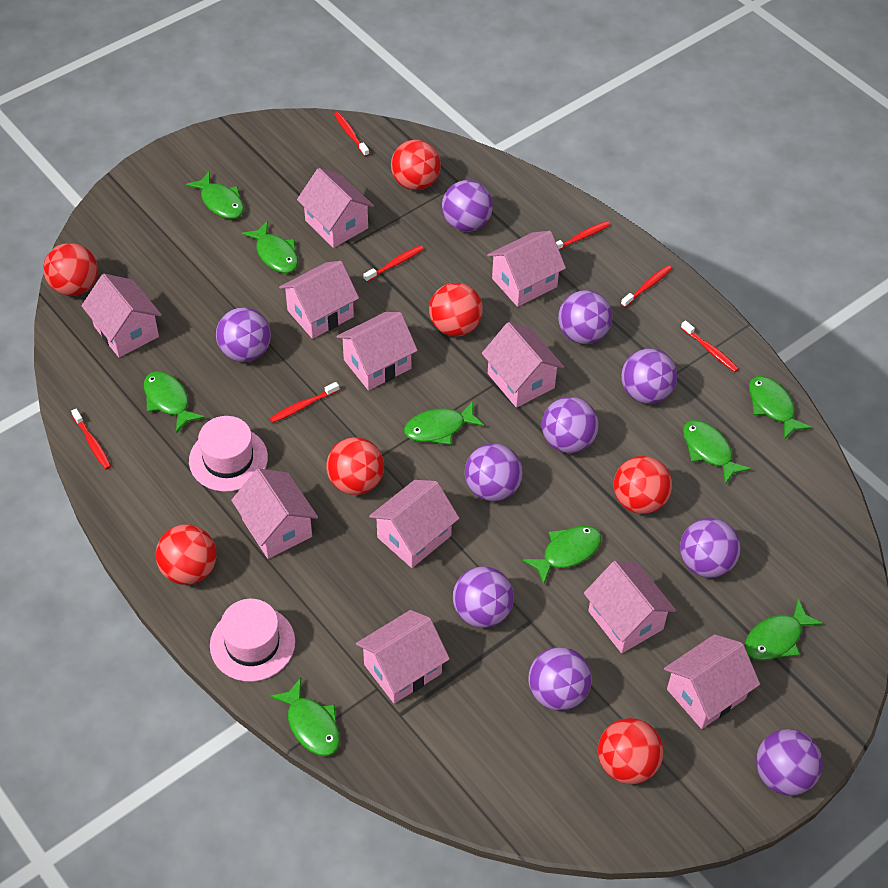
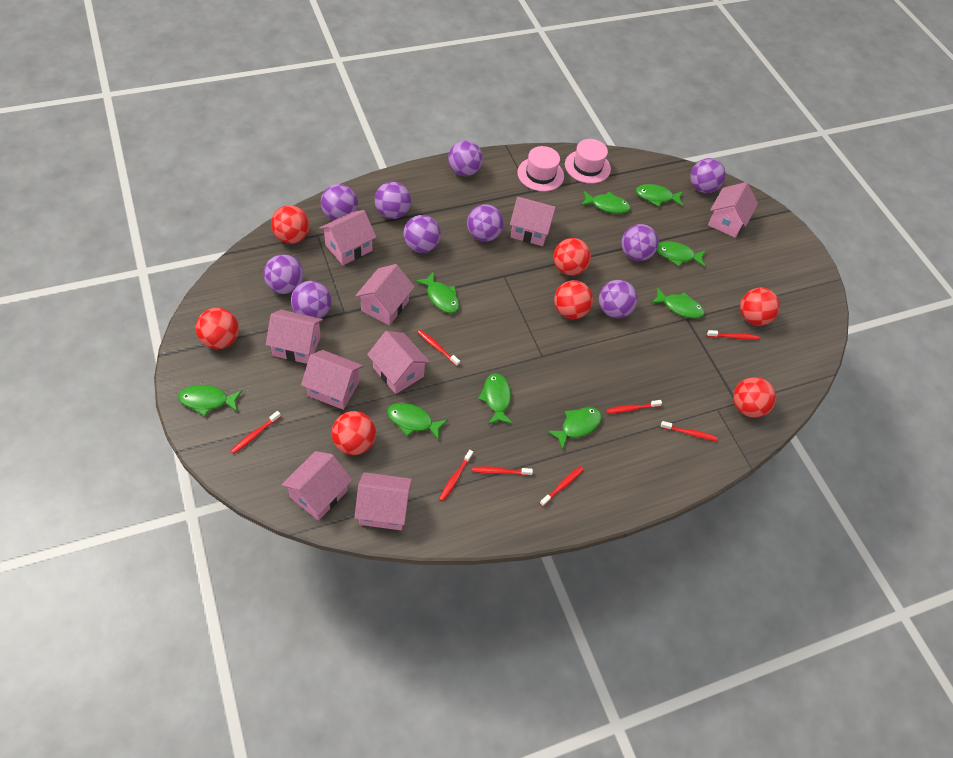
pink house: 11 -> 9
red toothbrush: 7 -> 8

